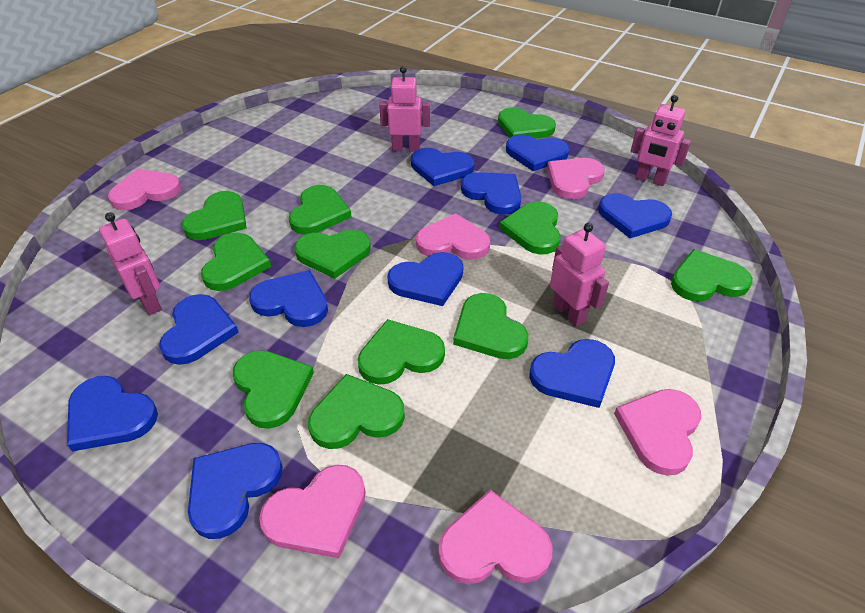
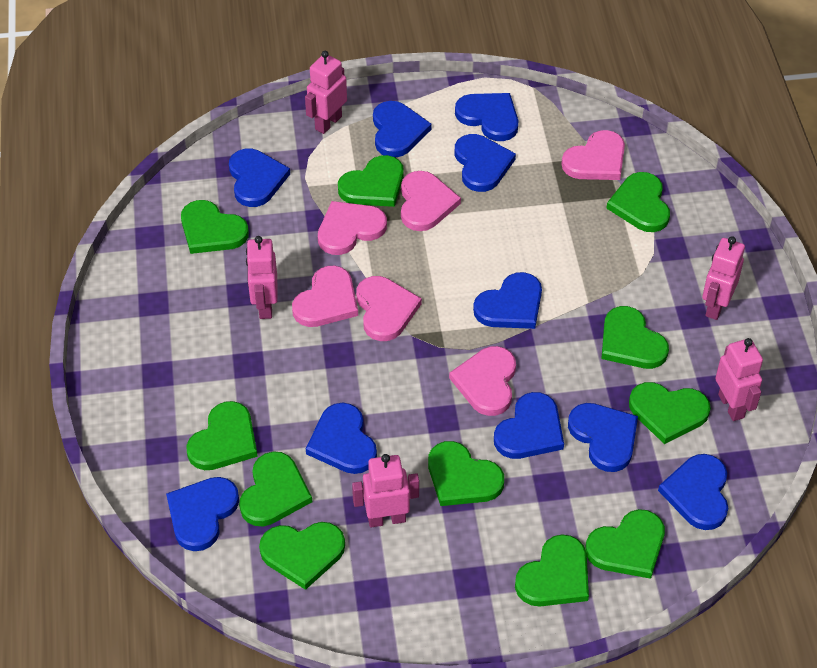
pink robot: 4 -> 5

